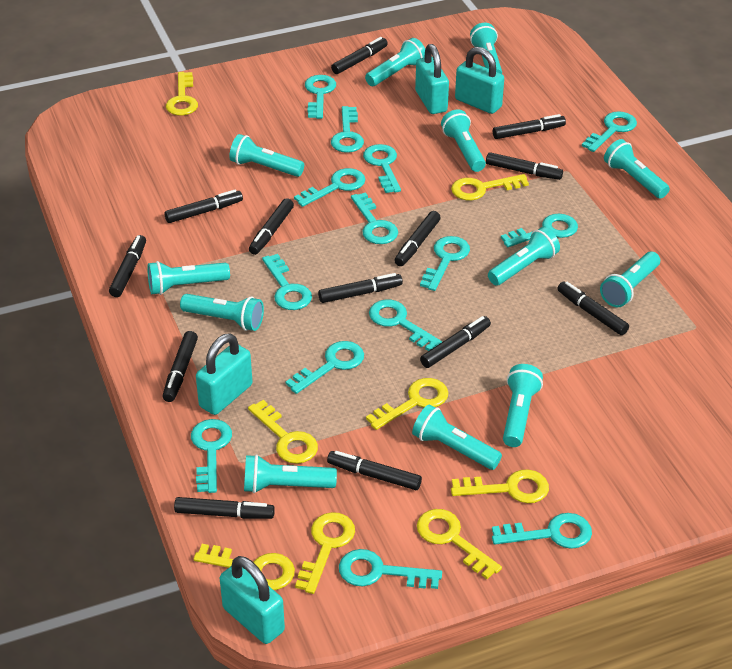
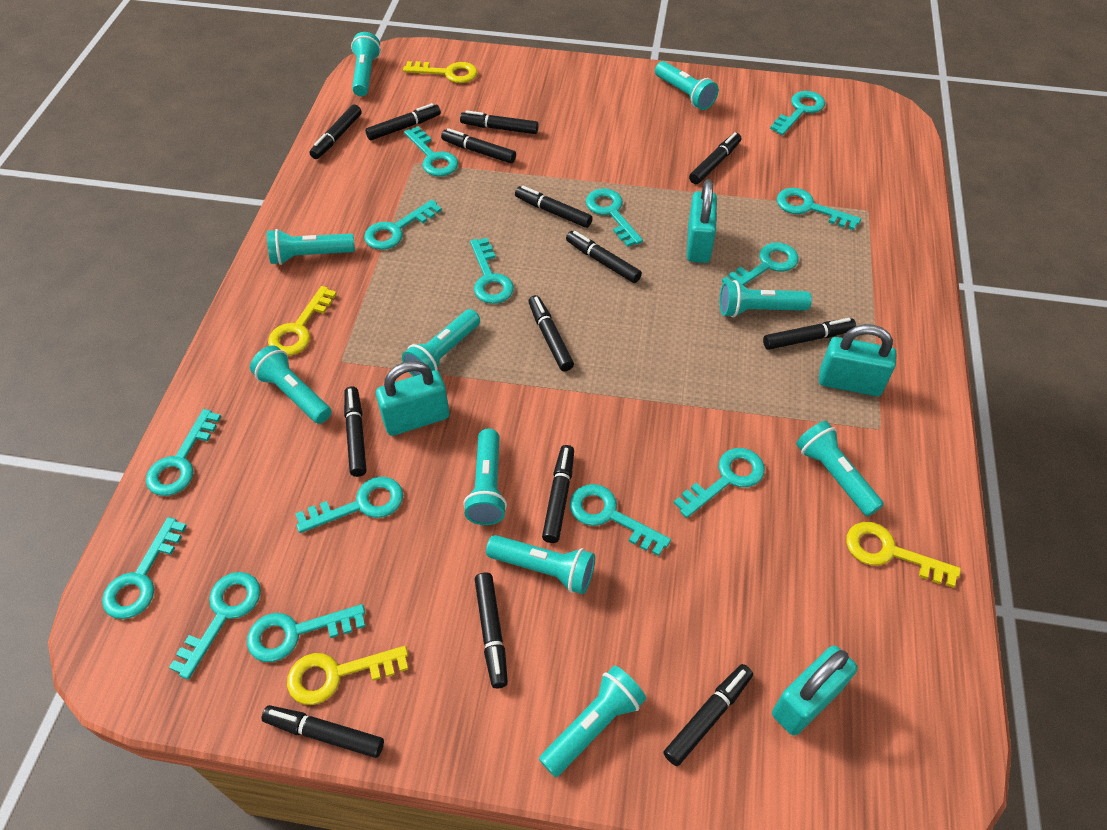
black marker: 13 -> 14
turquoise flashlight: 12 -> 10
yellow key: 8 -> 4

